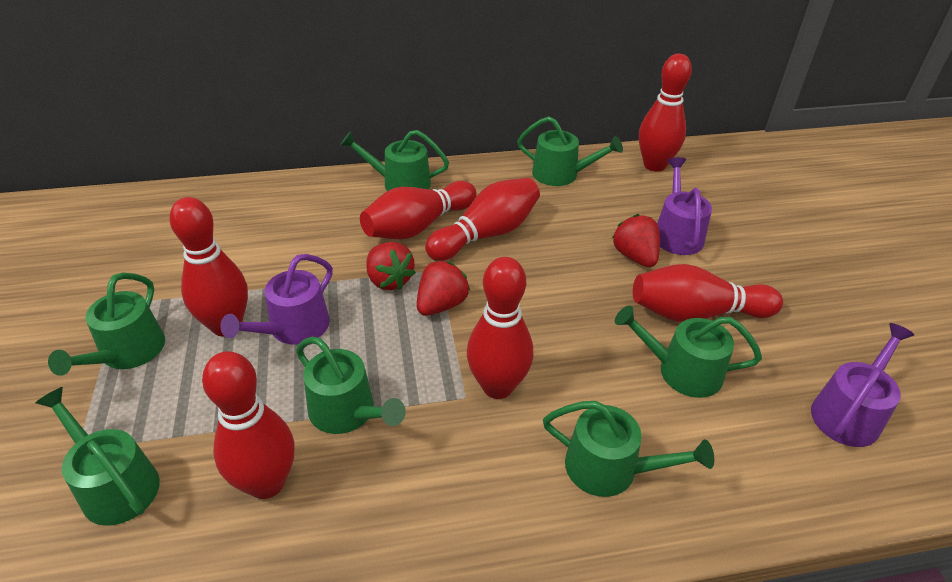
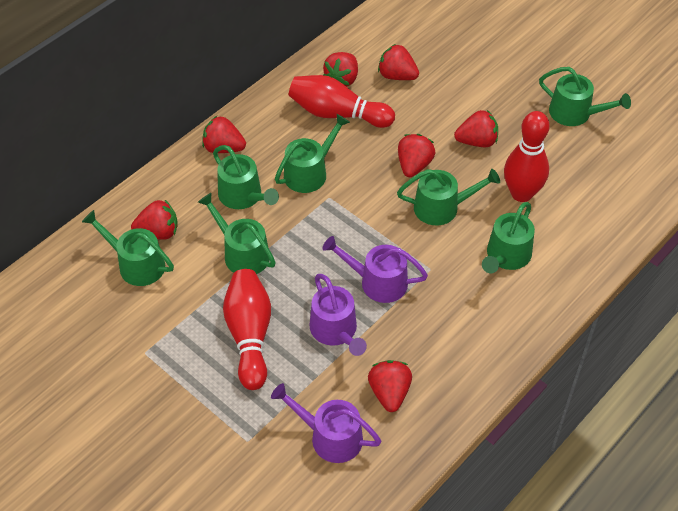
red bowling pin: 7 -> 3
red strawberry: 3 -> 7

